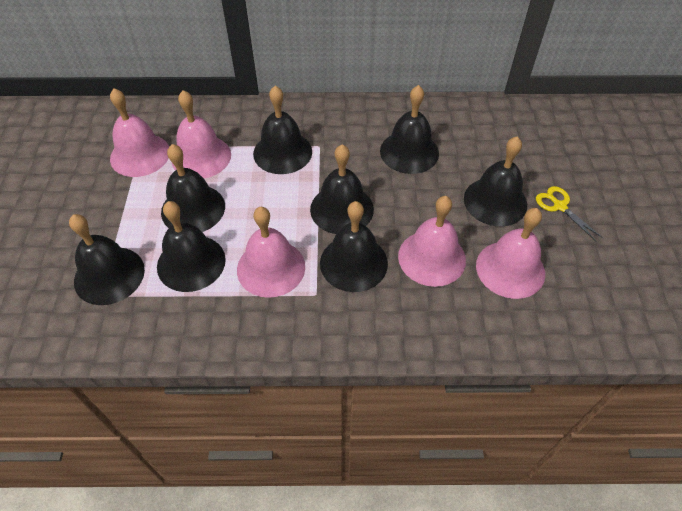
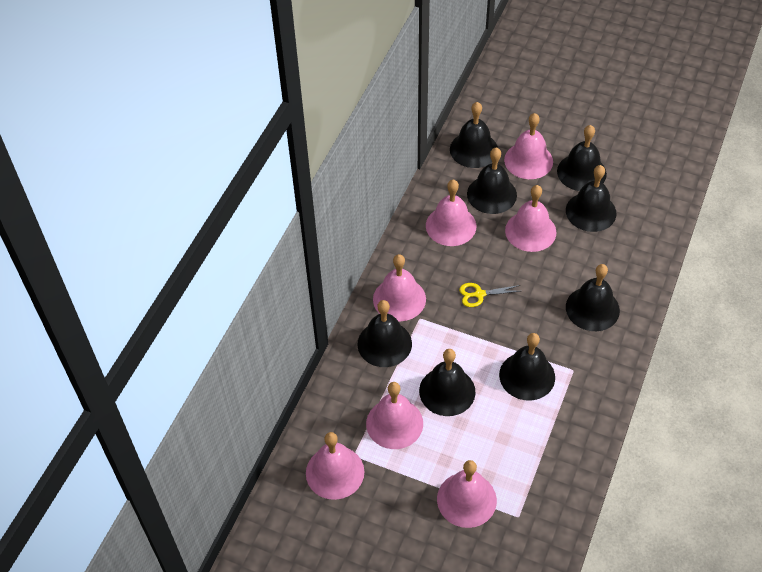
pink bell: 5 -> 7

